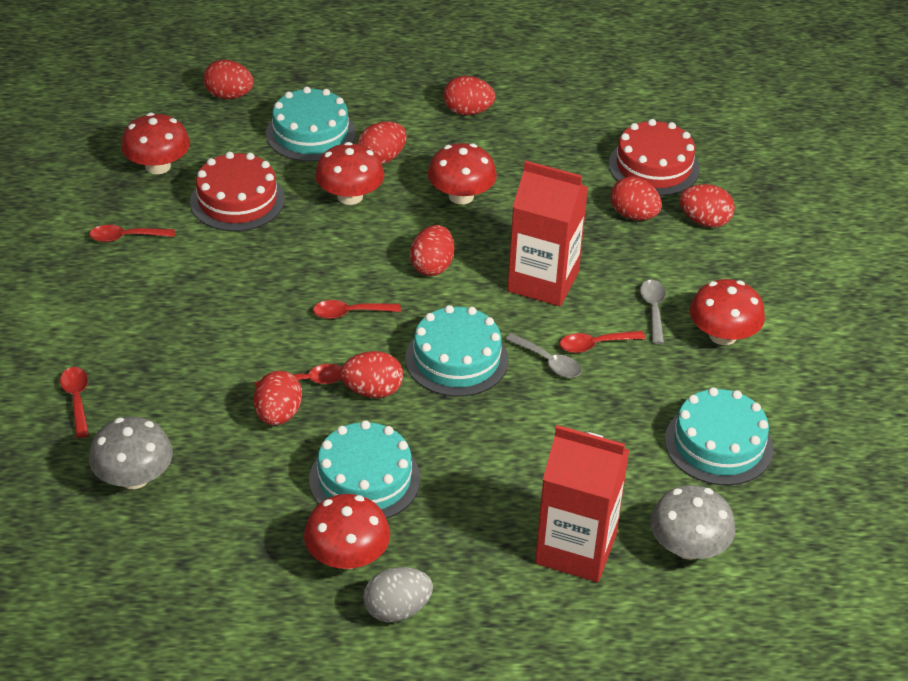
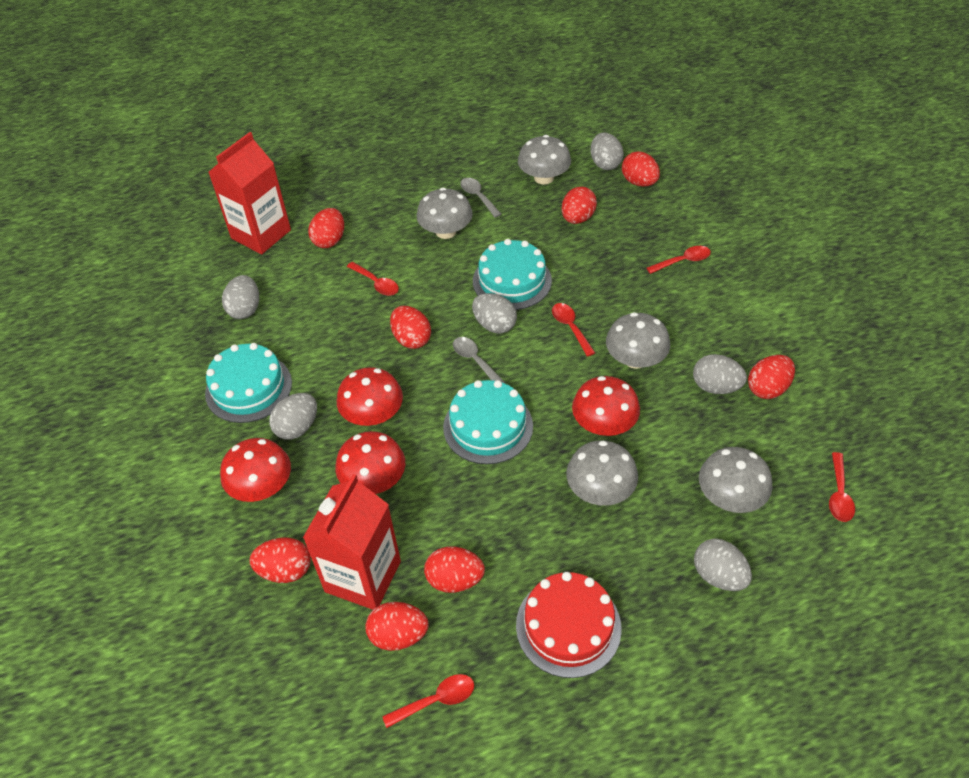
grey egg: 1 -> 6
grey mushroom: 2 -> 5
red cake: 2 -> 1
red mushroom: 5 -> 4
turquoise cake: 4 -> 3

